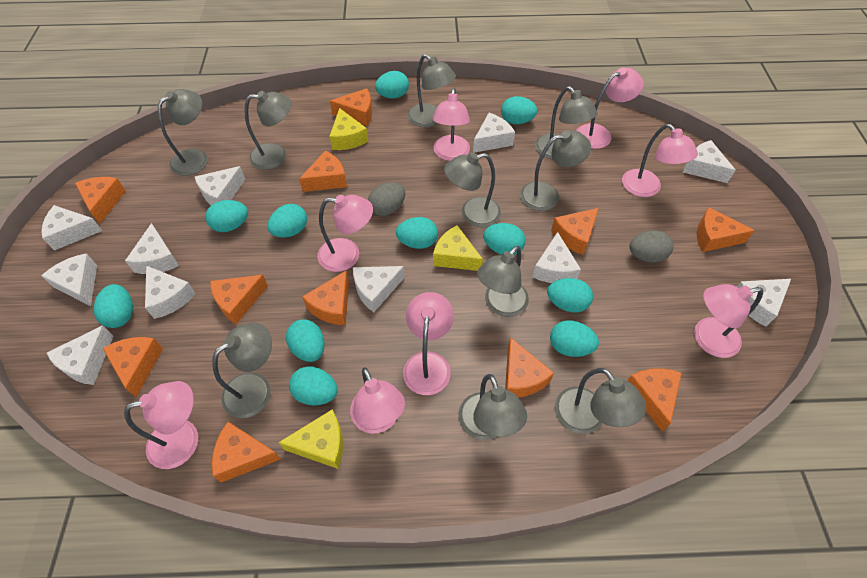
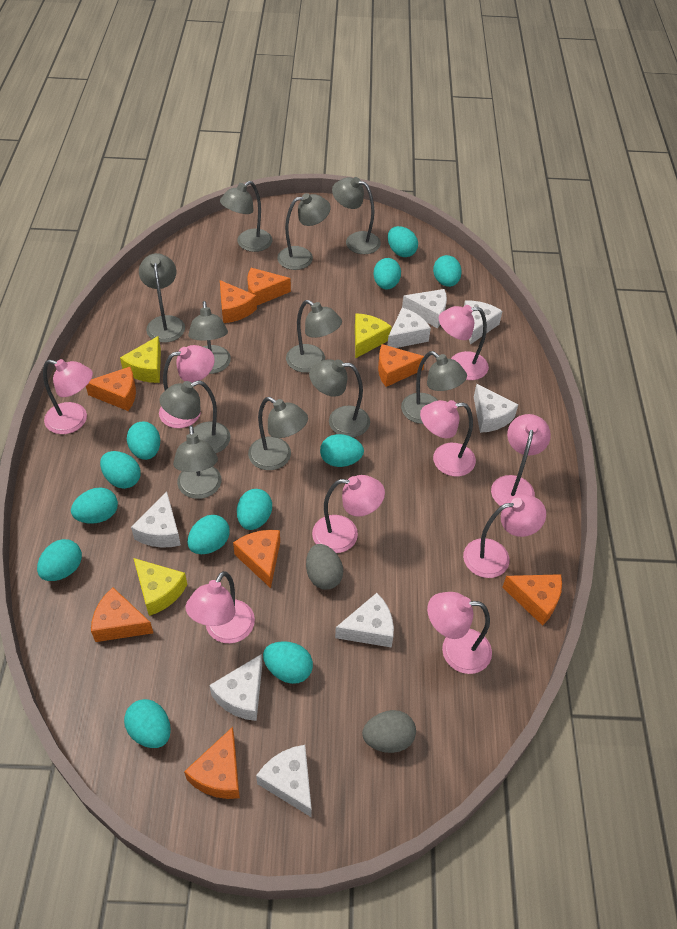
grey lamp: 10 -> 11
orange cheese: 11 -> 8
pink lamp: 8 -> 9
turquoise egg: 11 -> 12
white cheese: 11 -> 8

